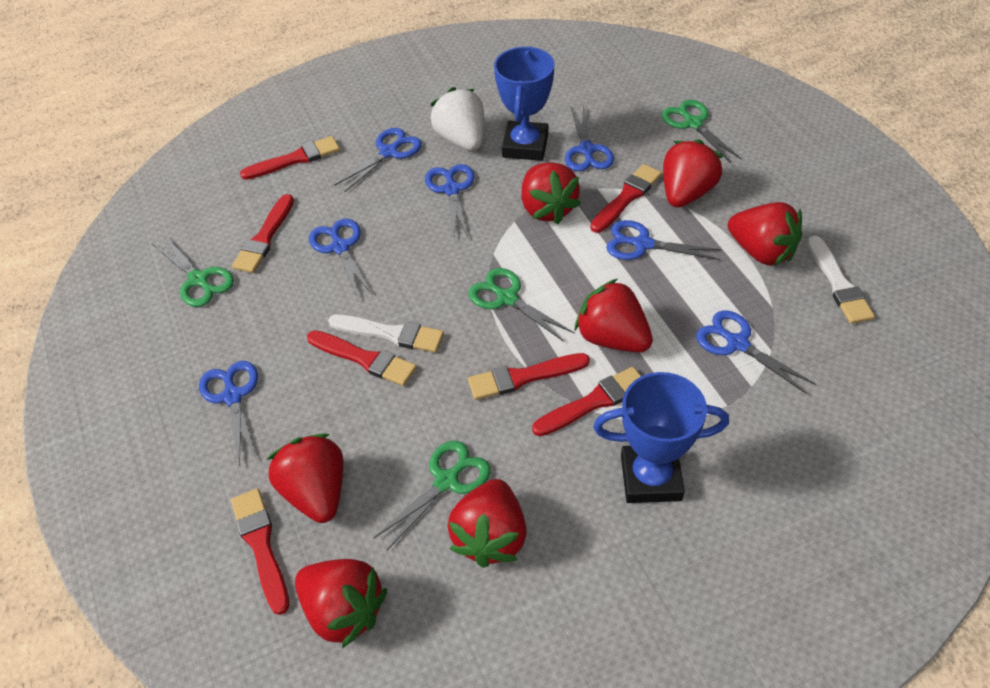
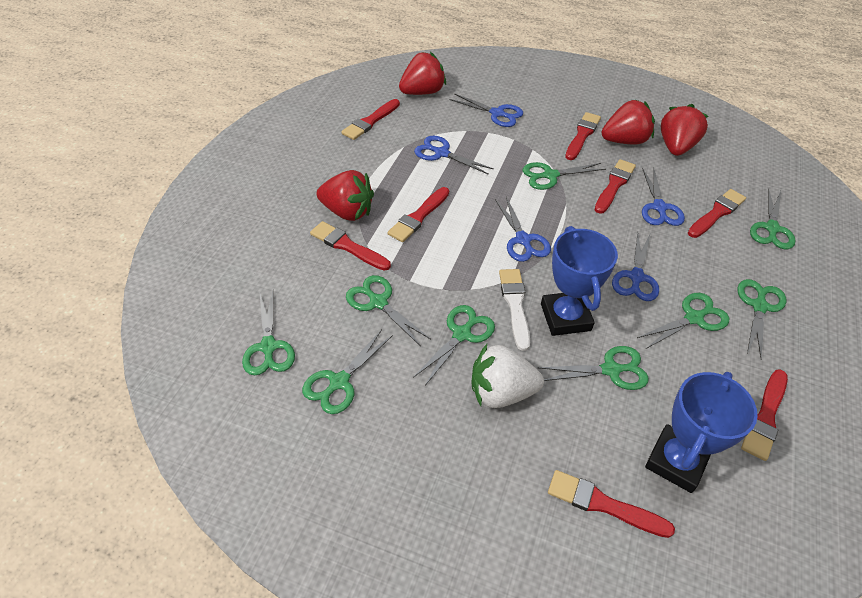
blue scissors: 7 -> 5
green scissors: 4 -> 9
red brush: 7 -> 8
red strawberry: 7 -> 4
white brush: 2 -> 1

